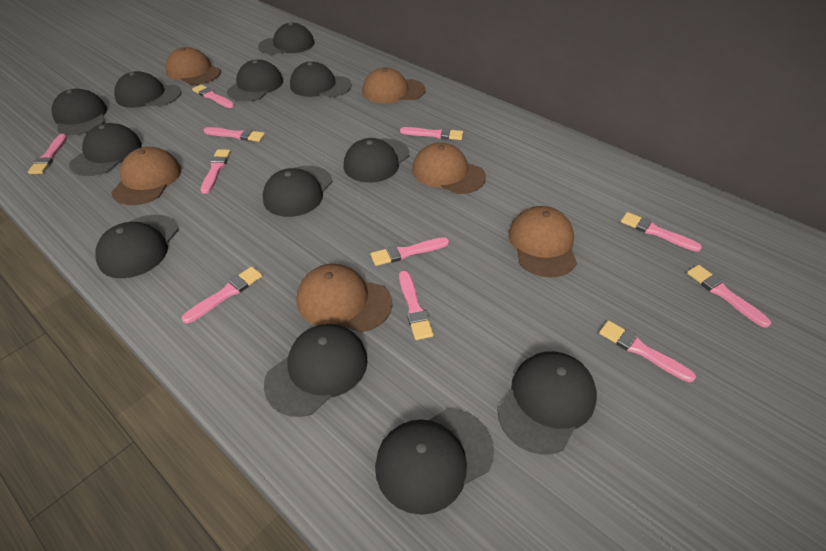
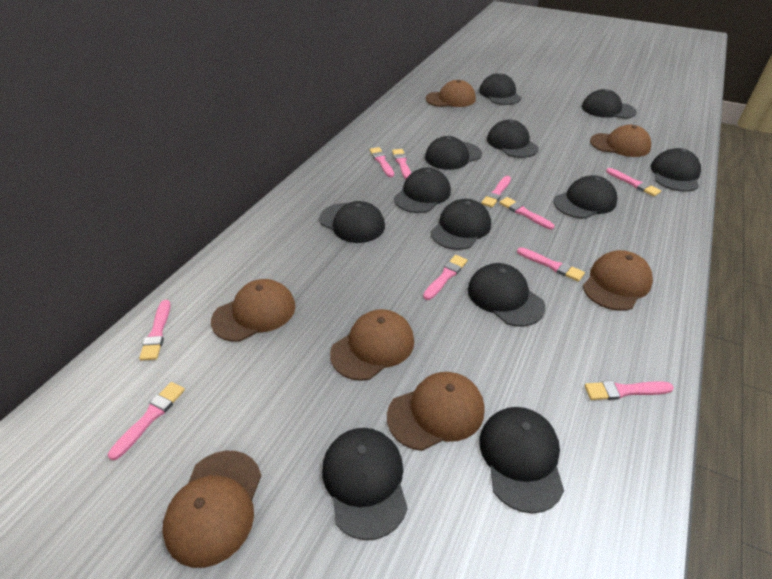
brown cap: 6 -> 7
pink brush: 11 -> 10

